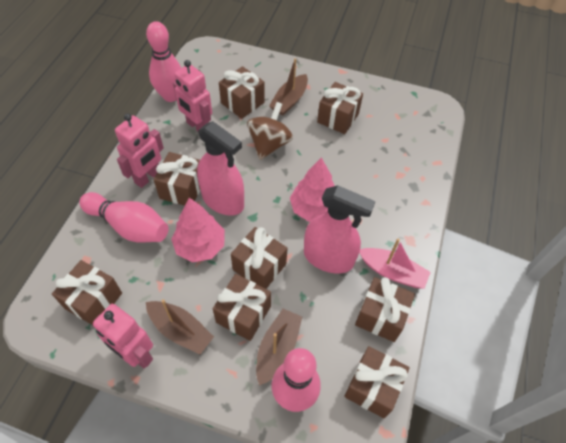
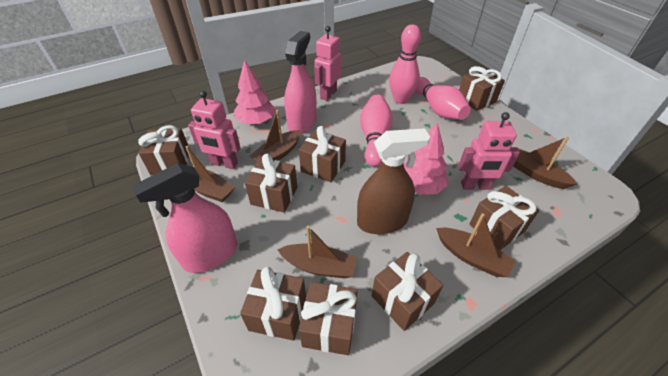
brown boat: 3 -> 5
brown spinning top: 1 -> 0
brown spray bottle: 0 -> 1
pink boat: 1 -> 0

